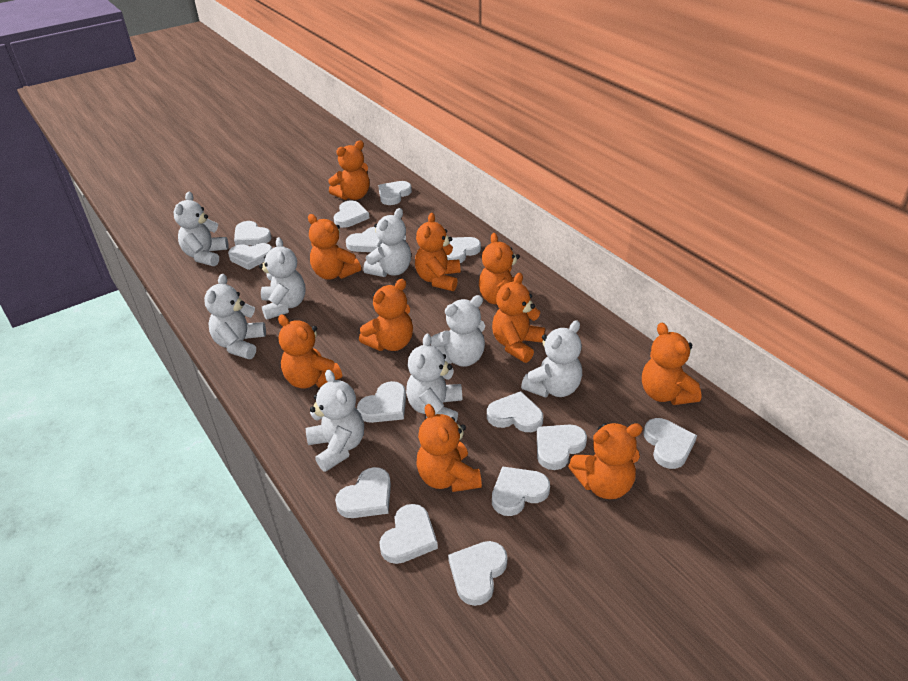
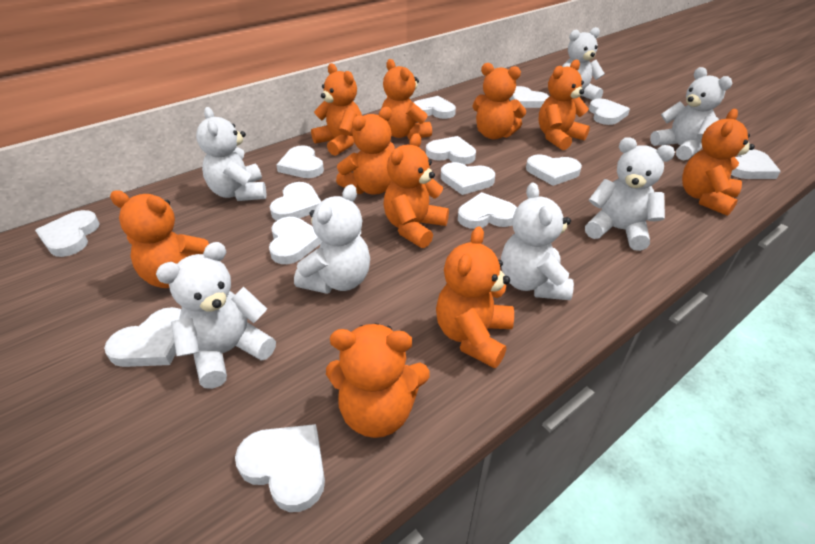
white teddy bear: 8 -> 7

